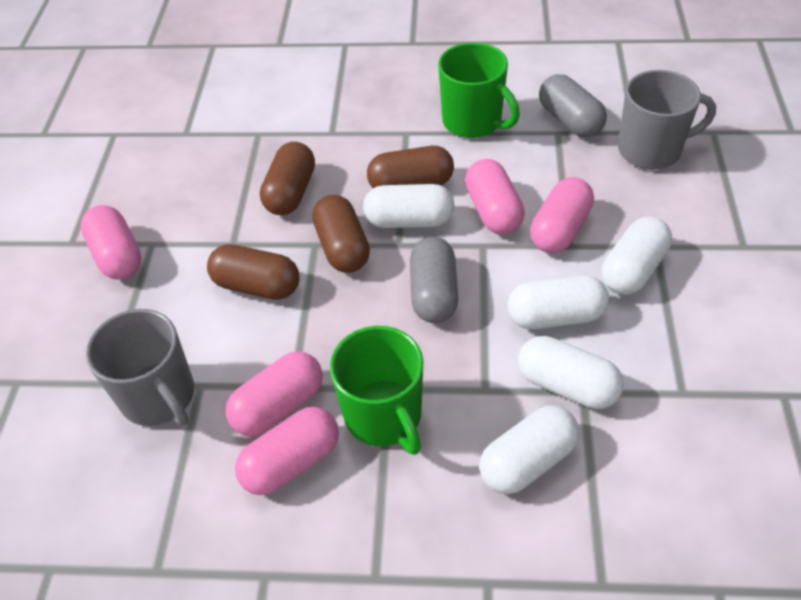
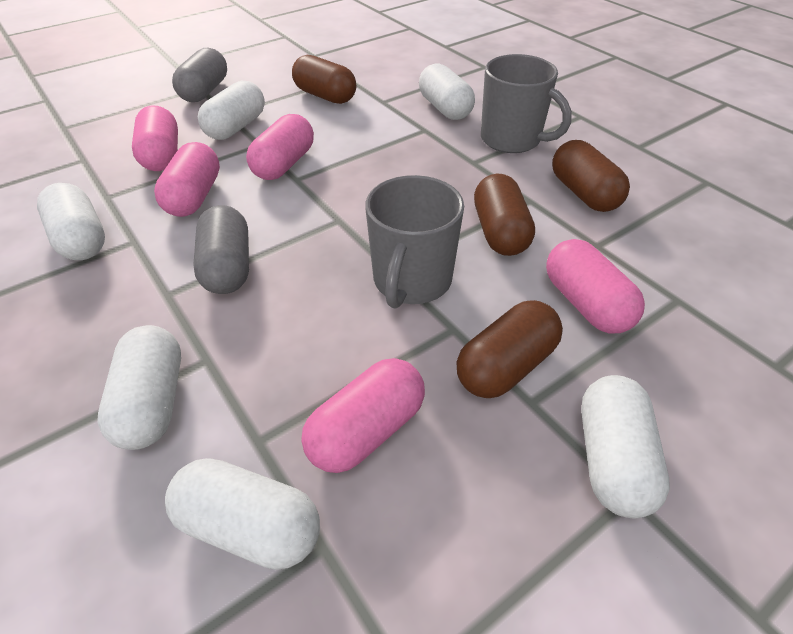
green mug: 2 -> 0
white capsule: 5 -> 6

